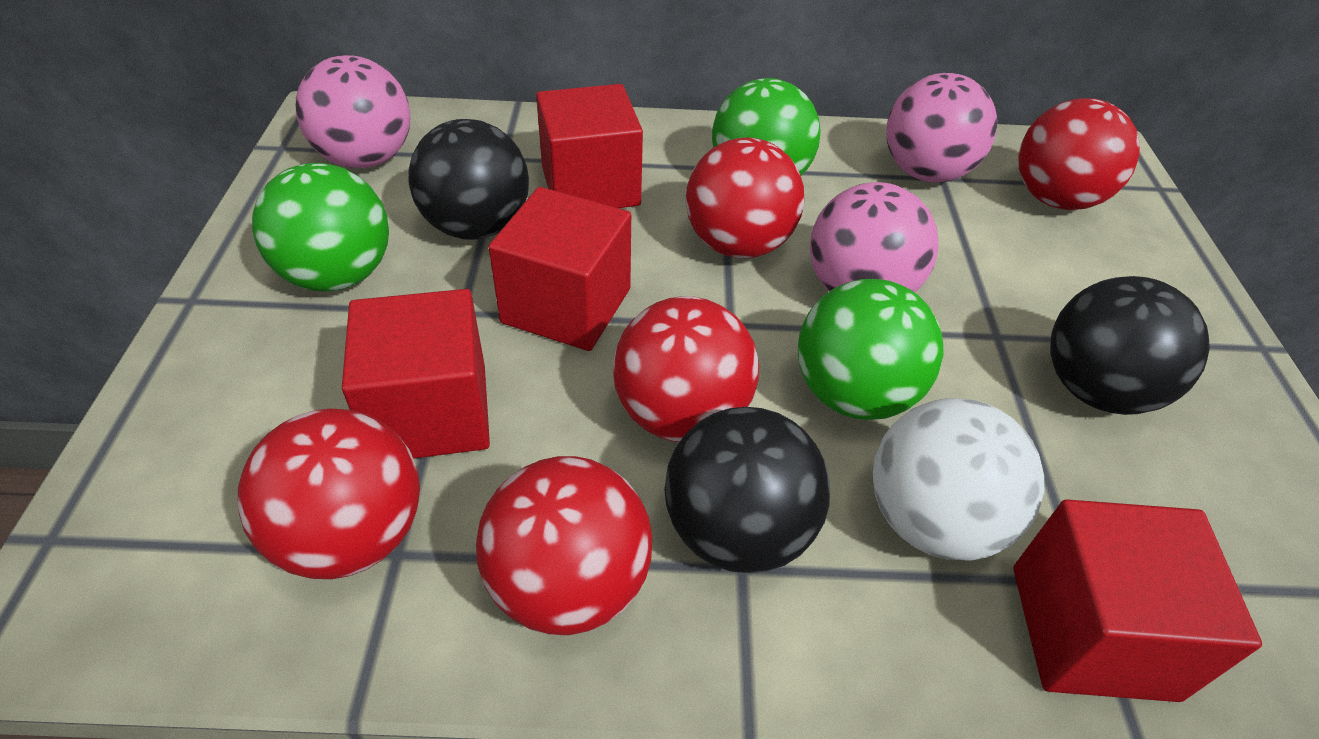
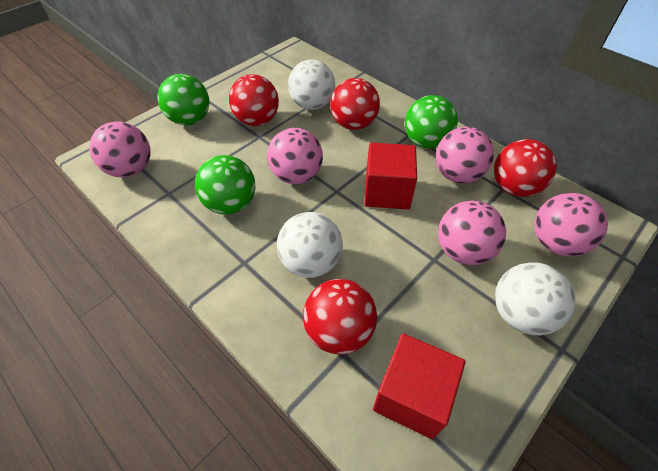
black ball: 3 -> 0
pink ball: 3 -> 5
red ball: 5 -> 4
red cube: 4 -> 2
white ball: 1 -> 3

